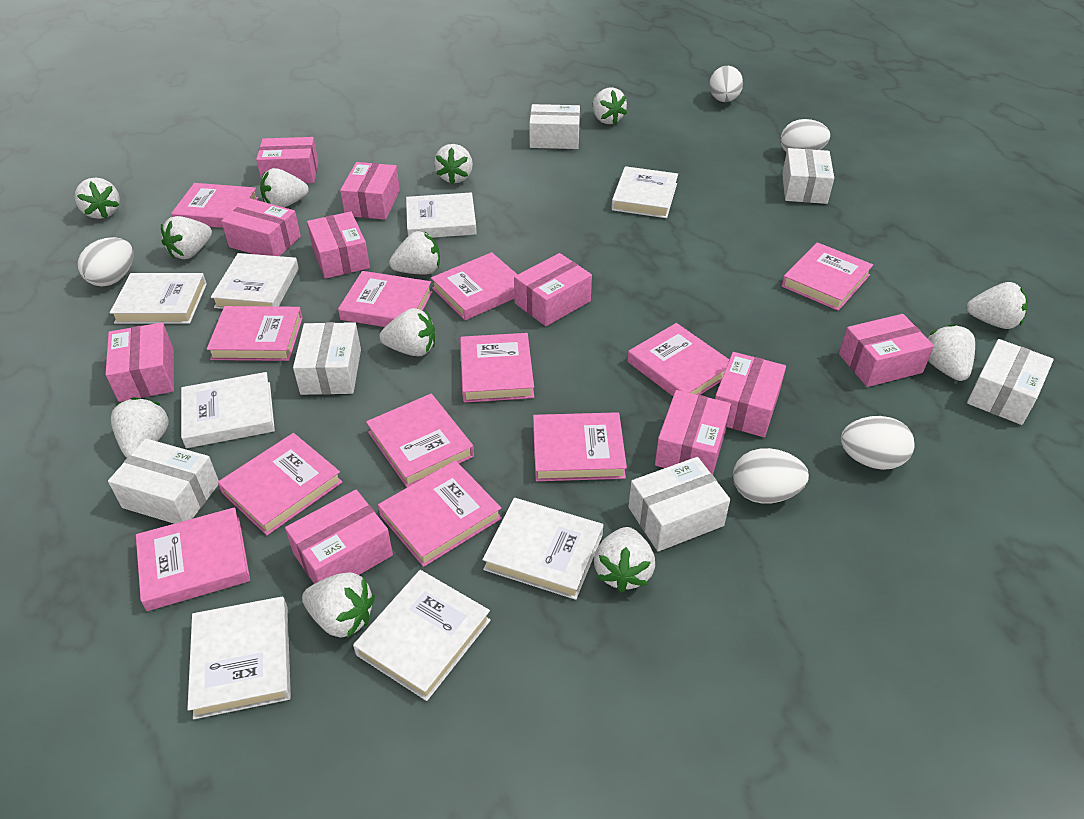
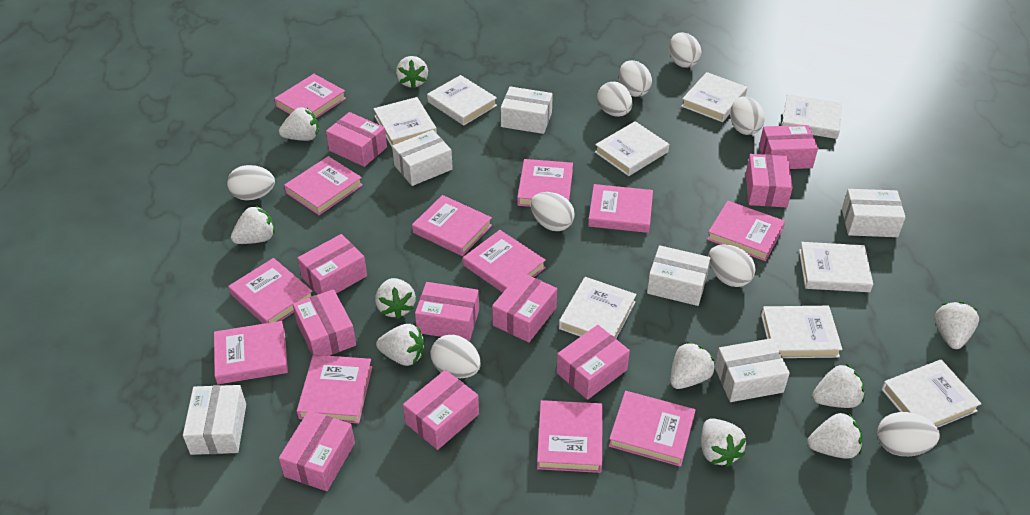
white book: 8 -> 9
white egg: 5 -> 9
white strawberry: 12 -> 10

